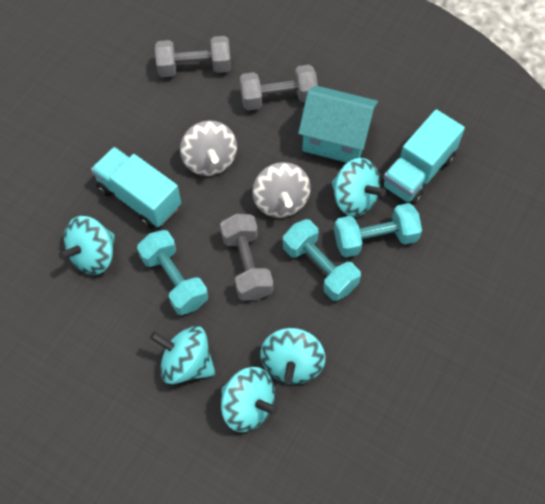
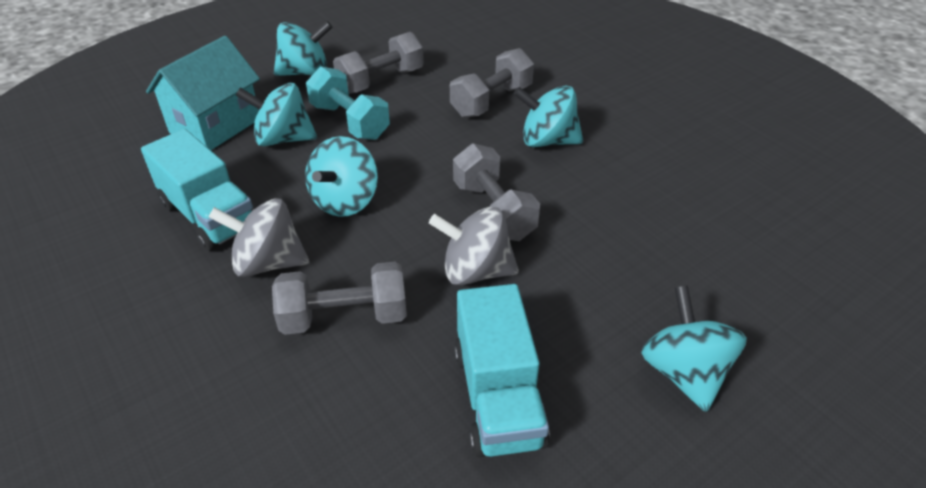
grey dumbbell: 3 -> 4
turquoise dumbbell: 3 -> 1

